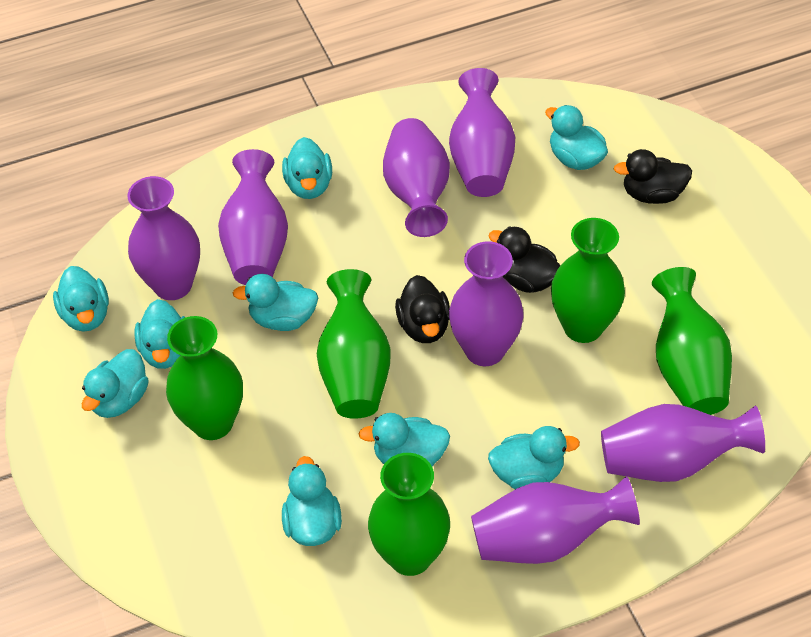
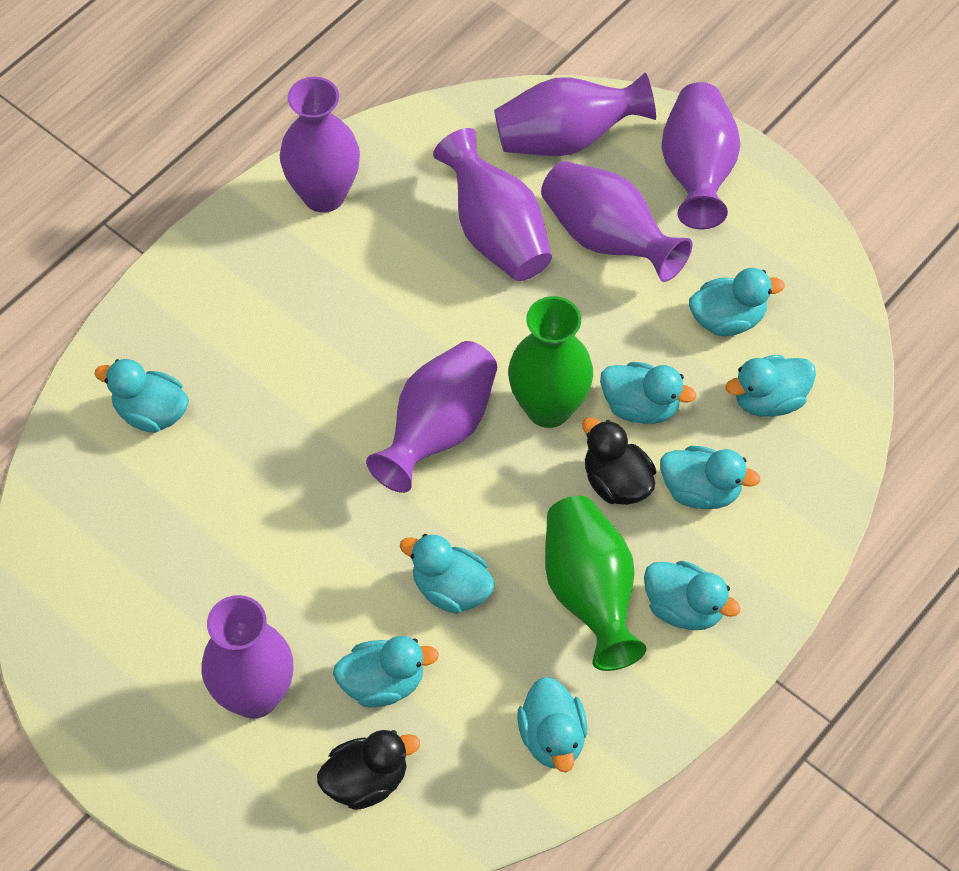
black duck: 3 -> 2
green vase: 5 -> 2

